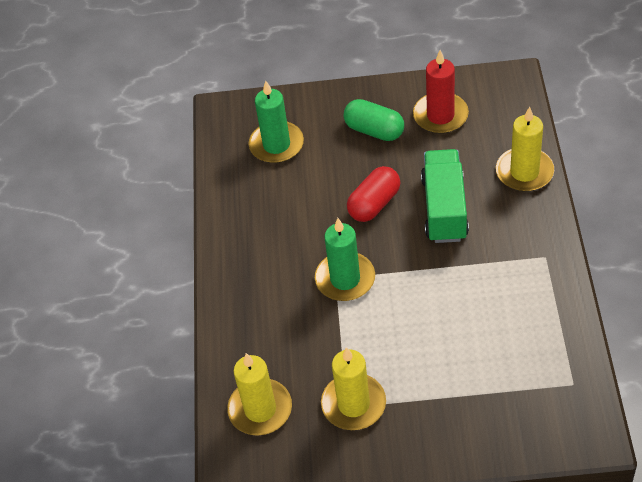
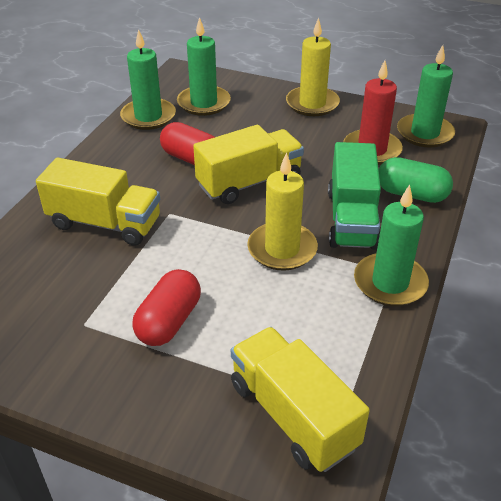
green candle: 2 -> 4
red capsule: 1 -> 2
yellow candle: 3 -> 2
yellow truck: 0 -> 3

